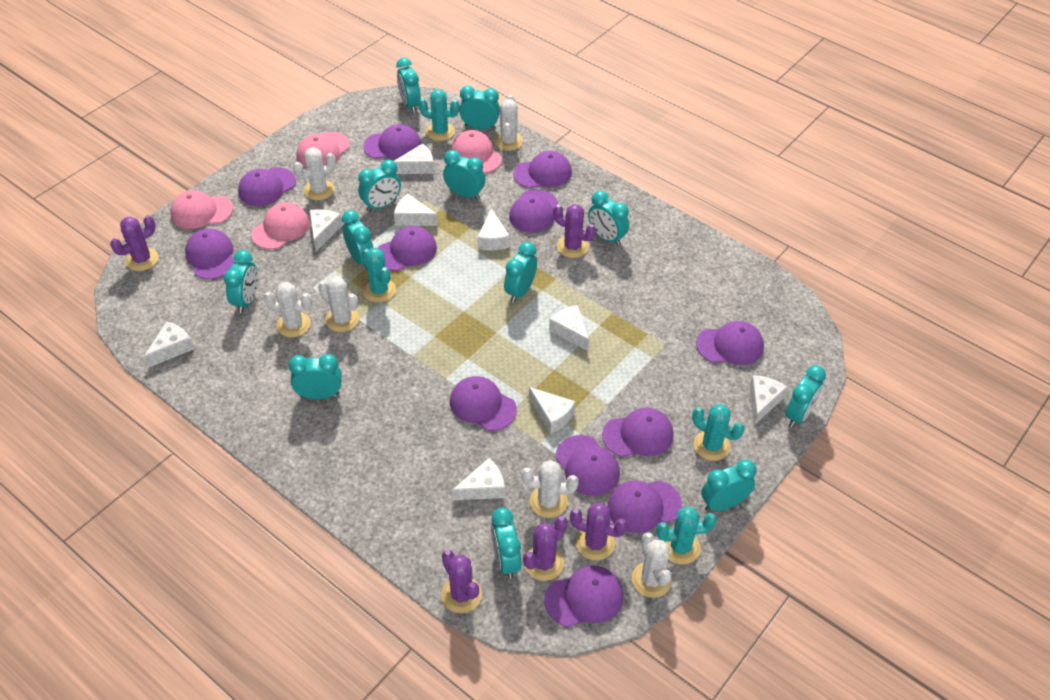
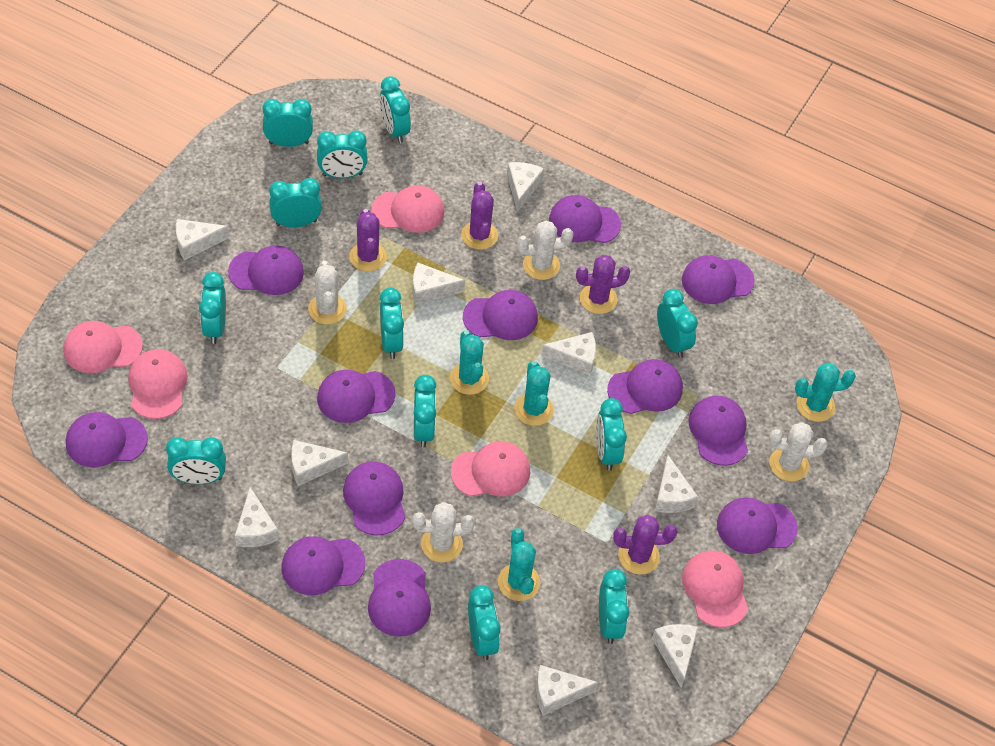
pink cap: 4 -> 5
purple cactus: 5 -> 4
white cactus: 6 -> 4

